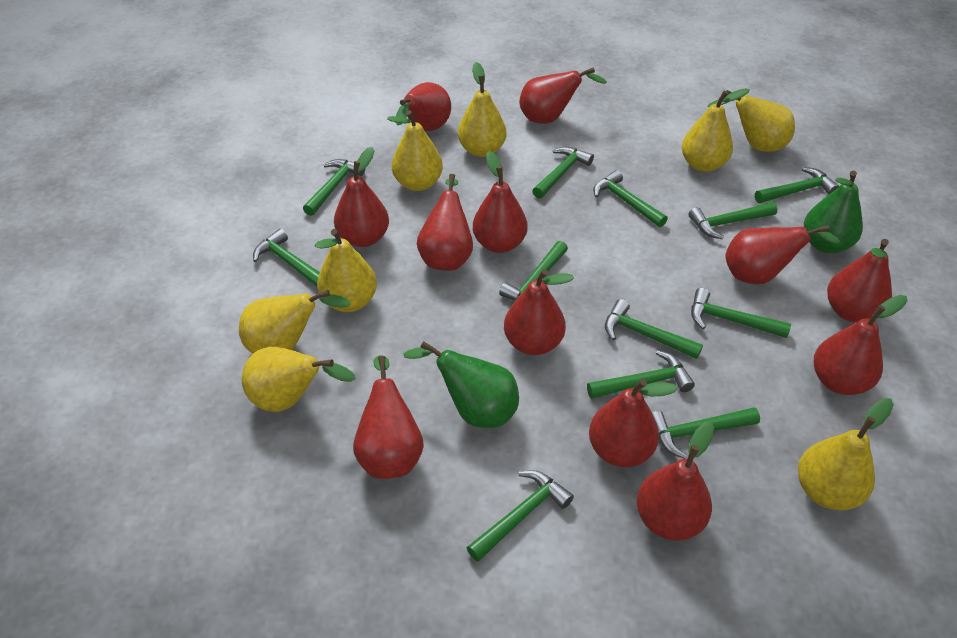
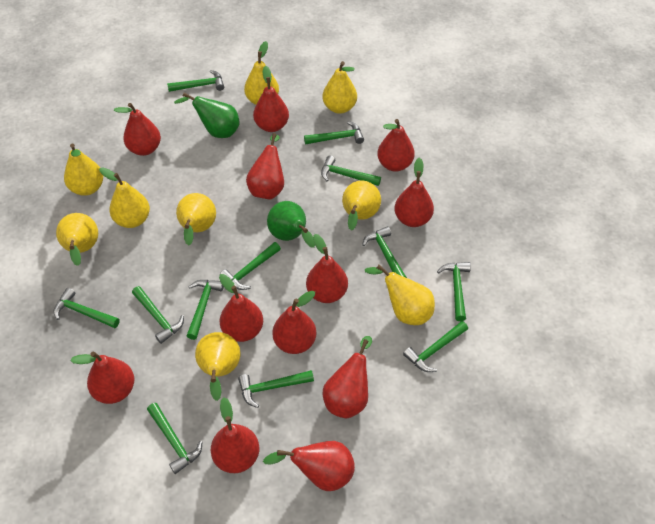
yellow pear: 8 -> 9

